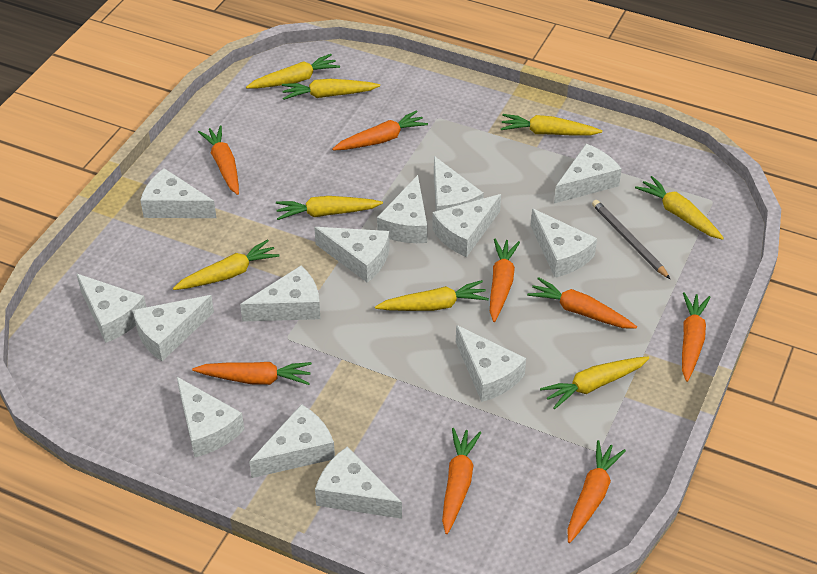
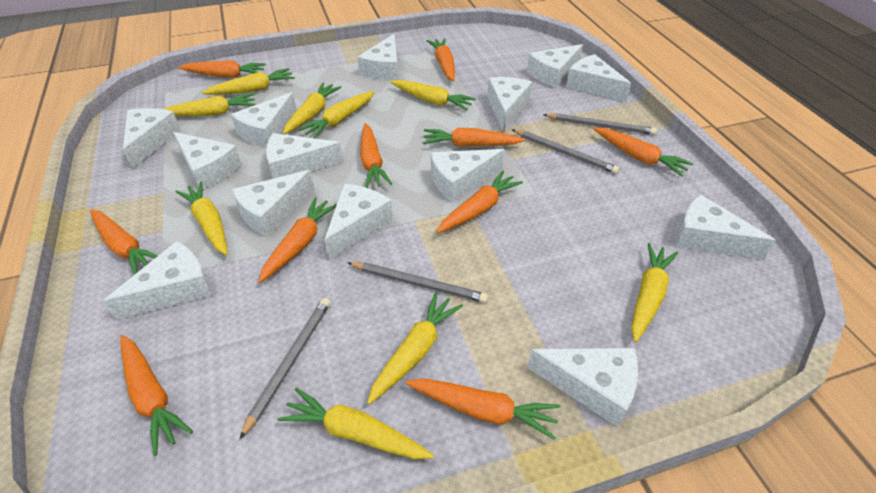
grey pencil: 1 -> 4
orange carrot: 8 -> 10
yellow carrot: 8 -> 9

